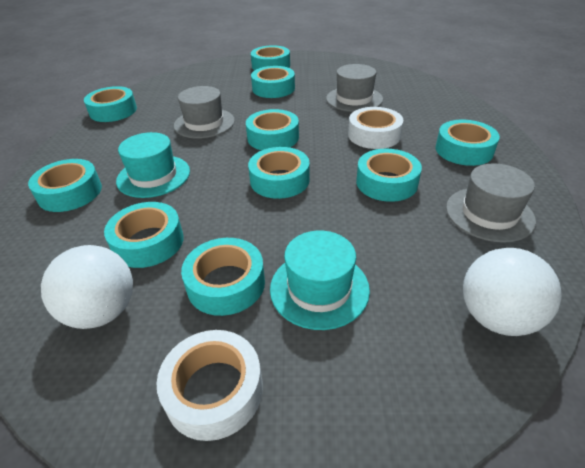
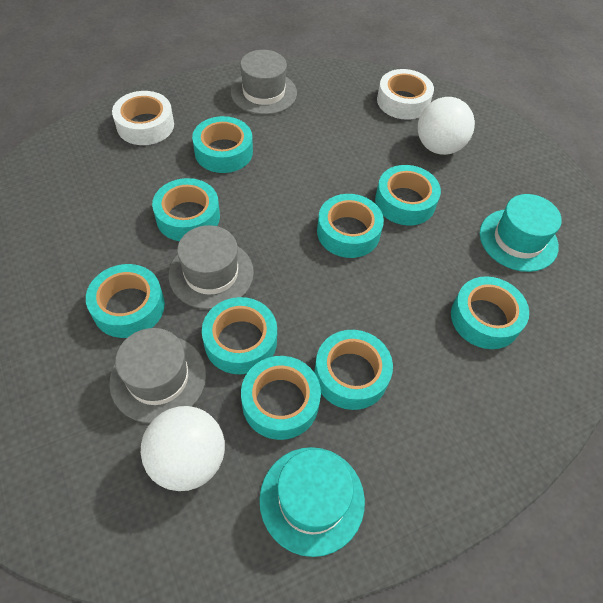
turquoise tape: 10 -> 9

